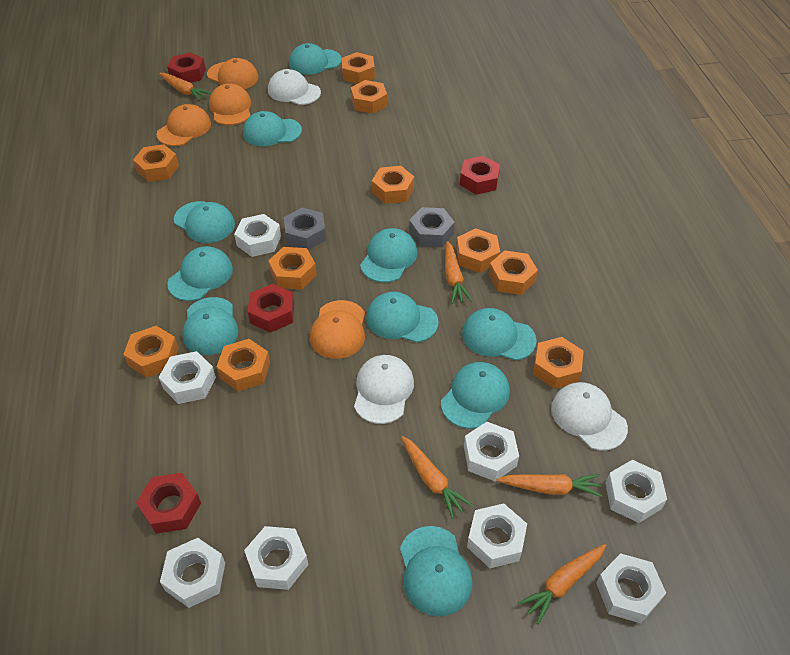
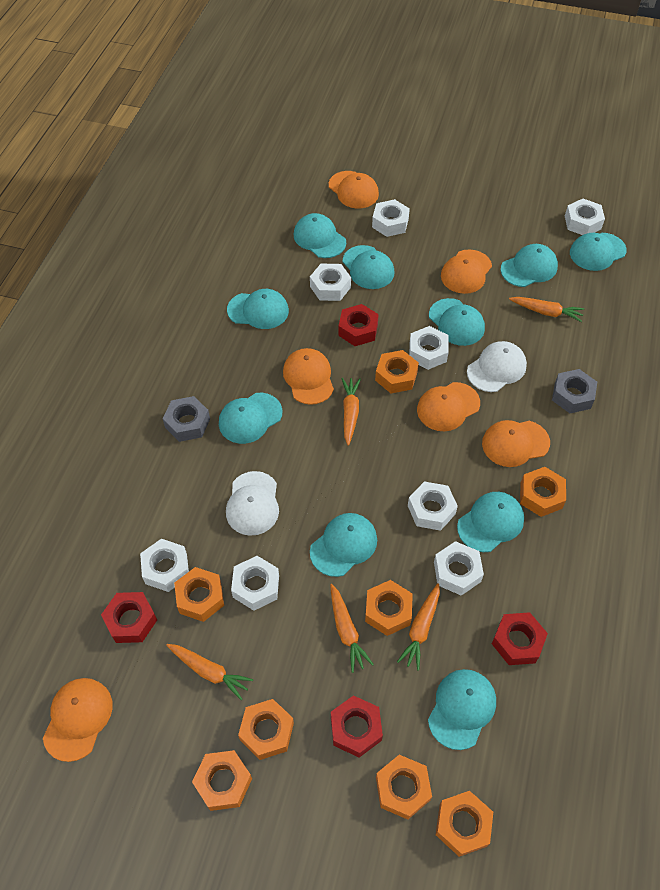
orange cap: 4 -> 6
orange nut: 10 -> 8
white cap: 3 -> 2

